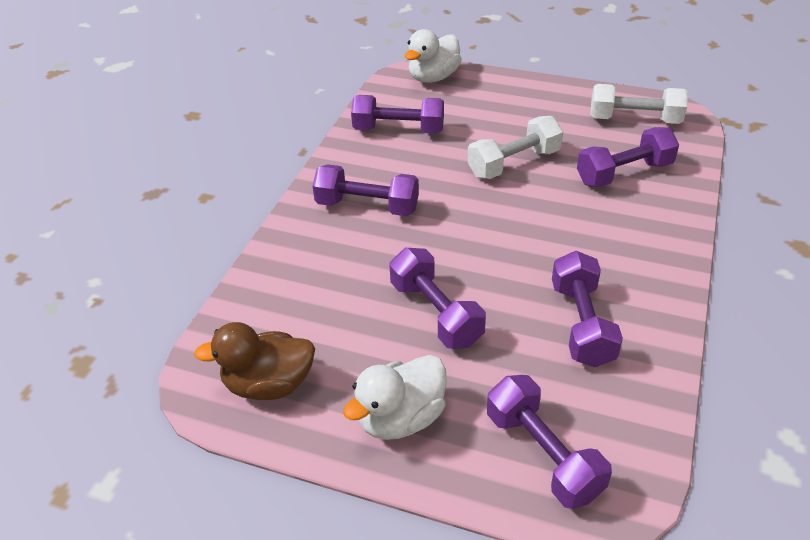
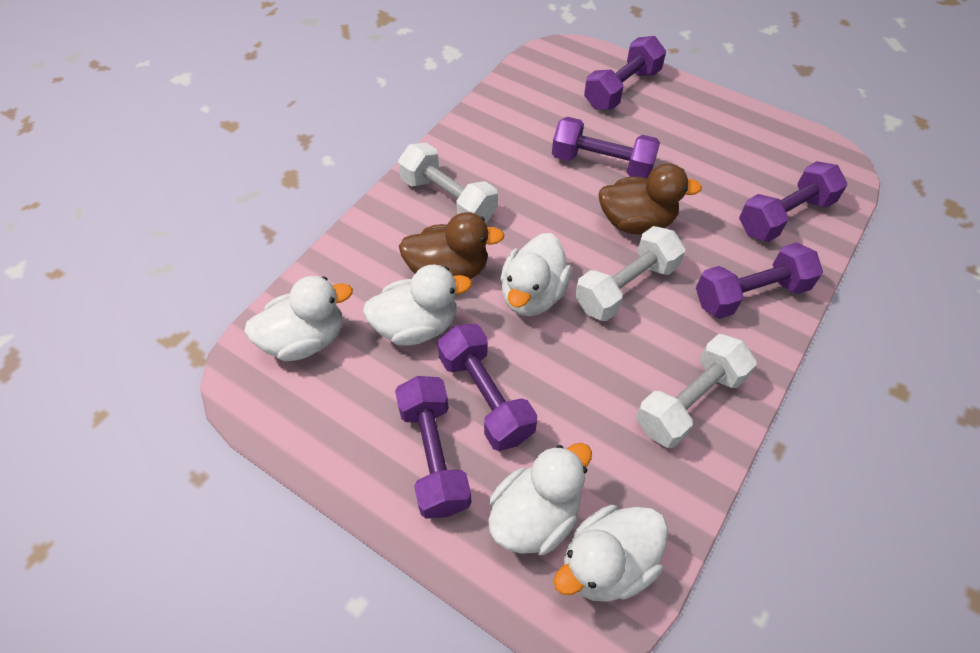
brown duck: 1 -> 2
white duck: 2 -> 5
white dumbbell: 2 -> 3

